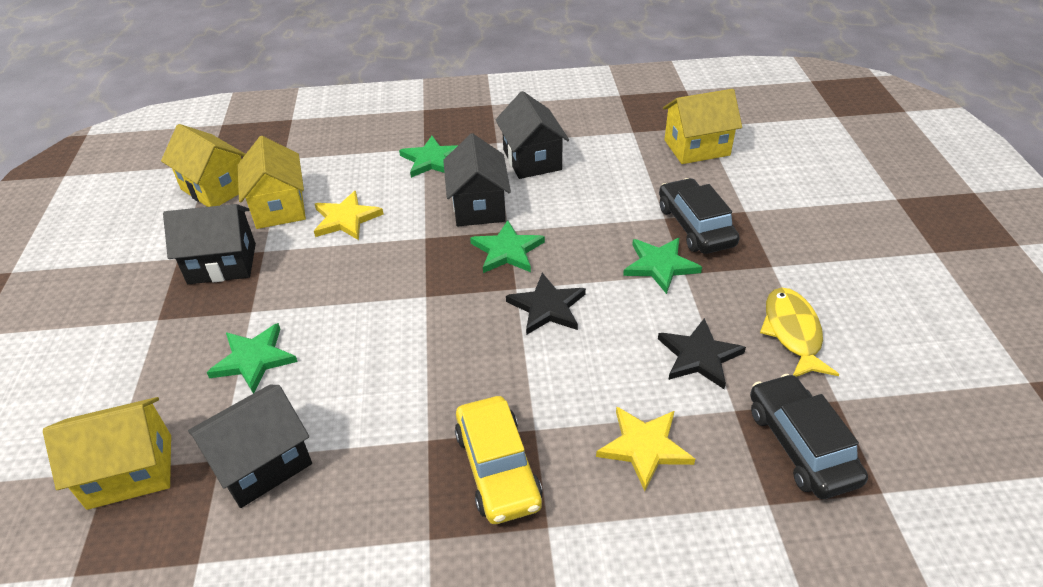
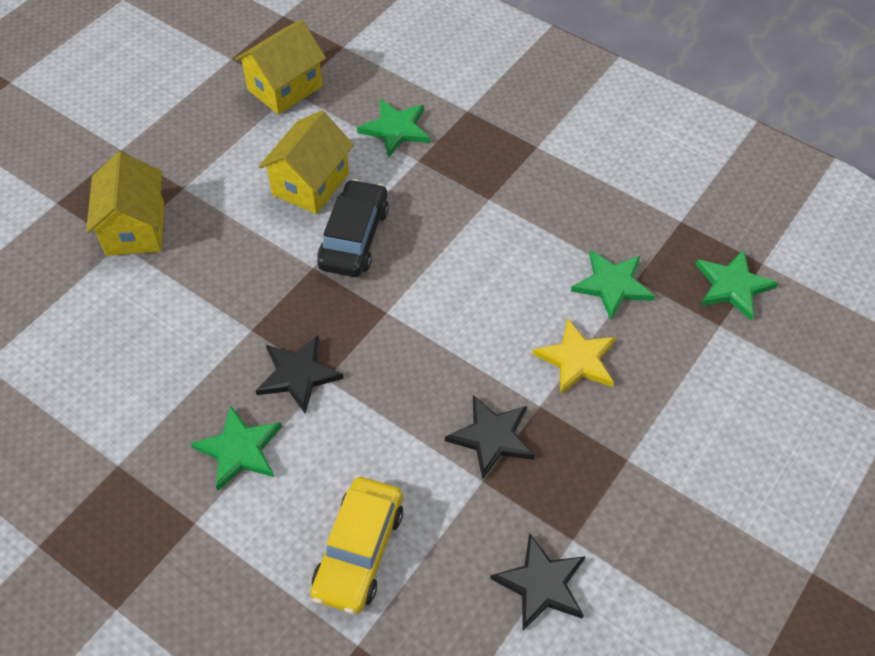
black car: 2 -> 1
black house: 4 -> 0
black star: 2 -> 3
yellow fish: 1 -> 0
yellow house: 4 -> 3
yellow star: 2 -> 1

